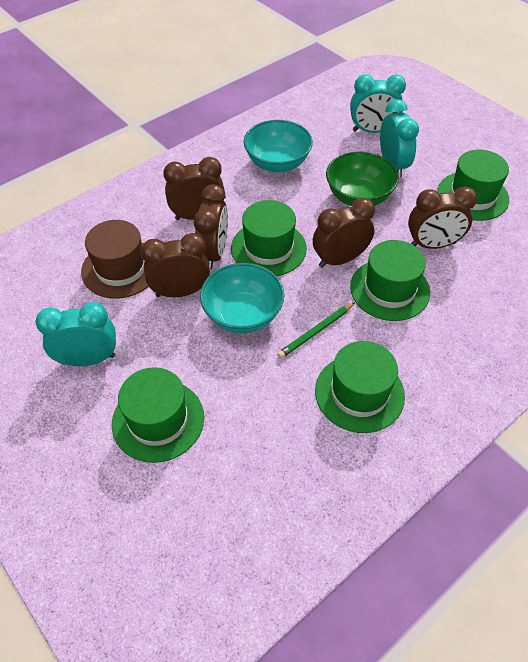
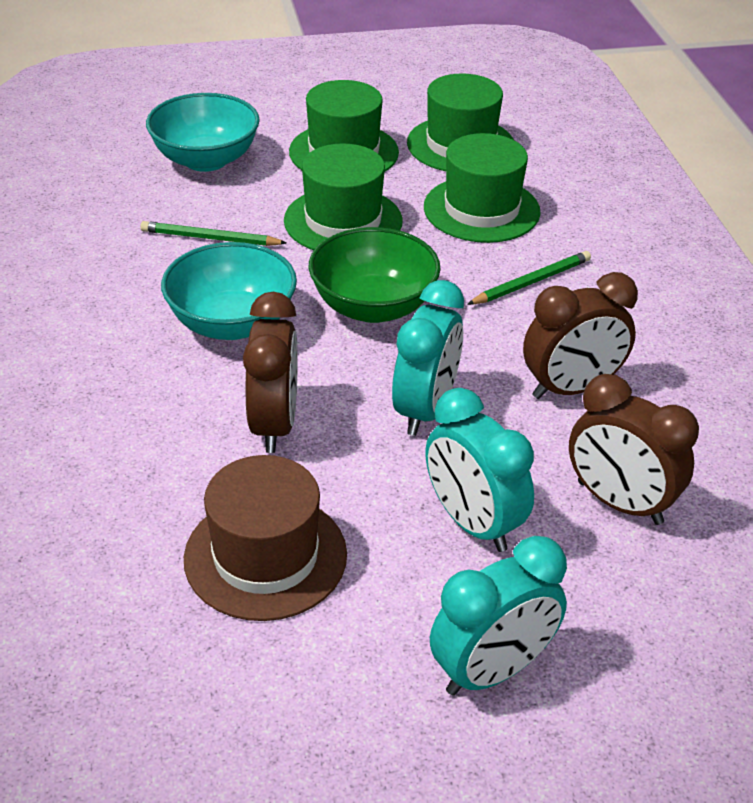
brown clock: 5 -> 3
green hat: 5 -> 4
green pencil: 1 -> 2

